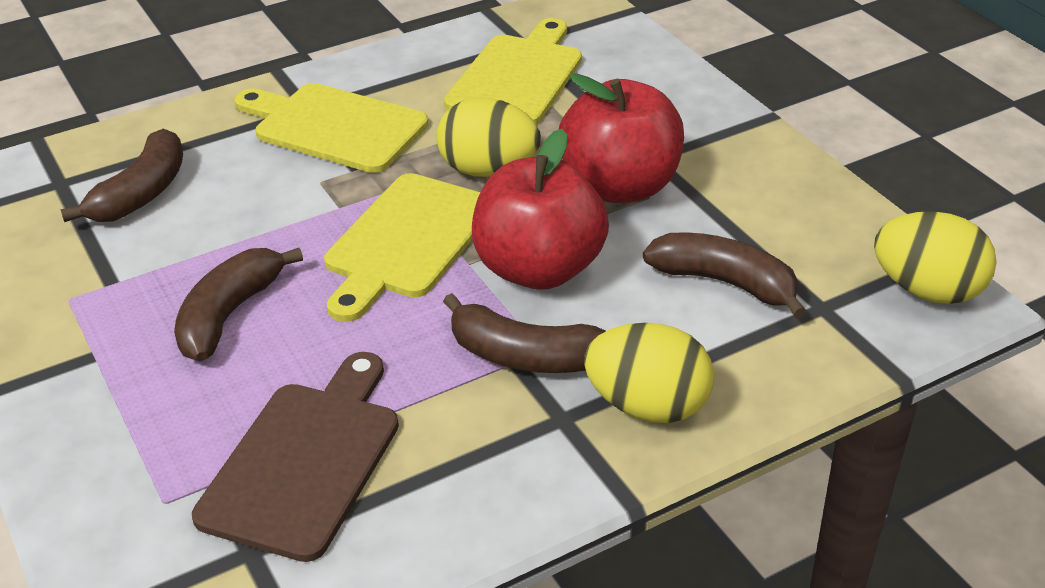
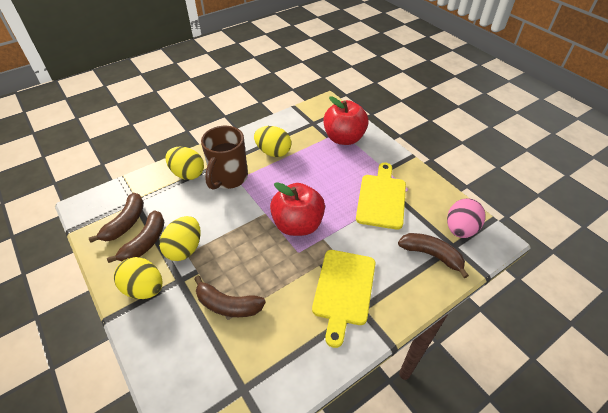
brown cutting board: 1 -> 0
brown mug: 0 -> 1
pink egg: 0 -> 1
yellow cutting board: 3 -> 2
yellow egg: 3 -> 4

